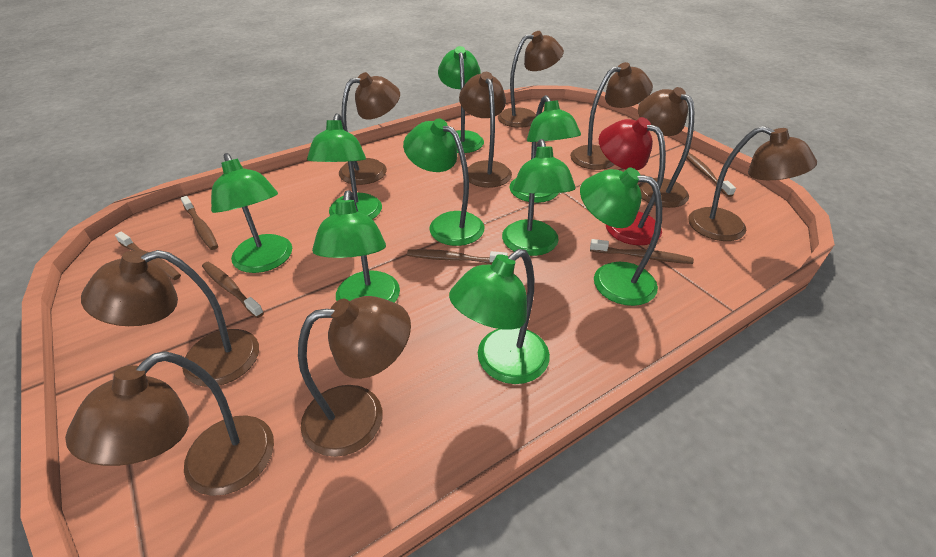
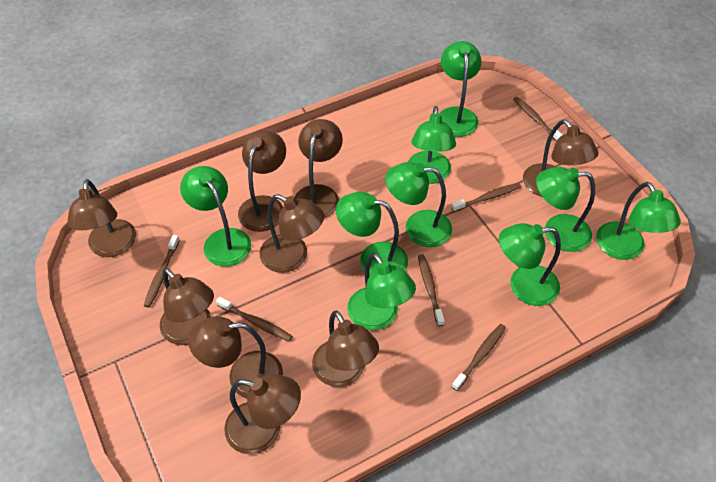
red lamp: 1 -> 0

